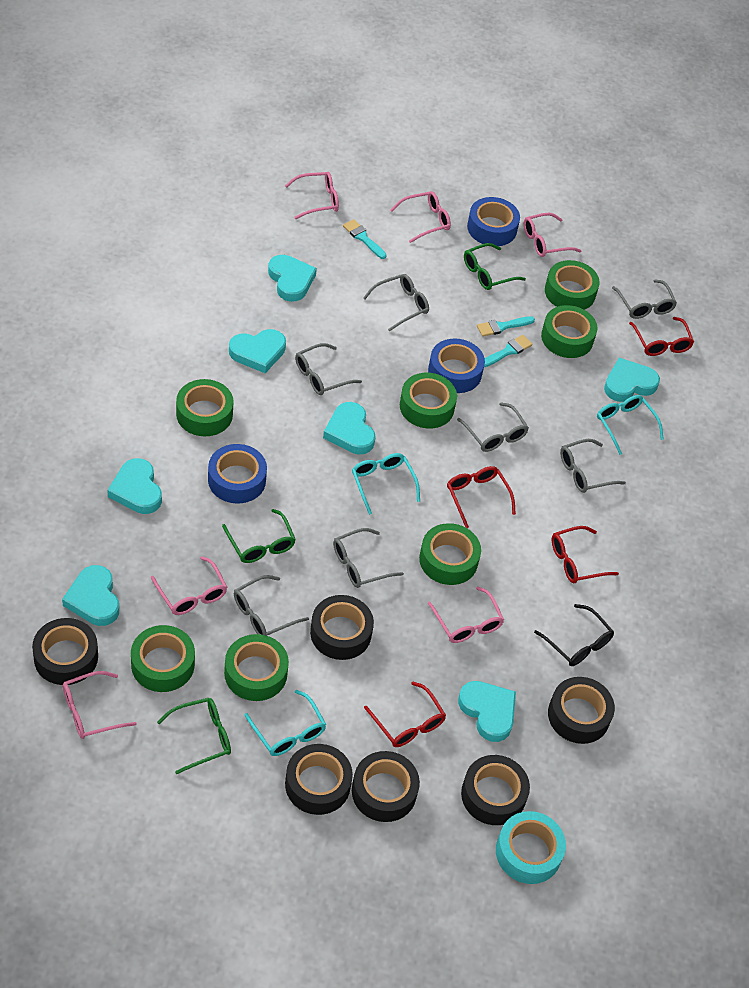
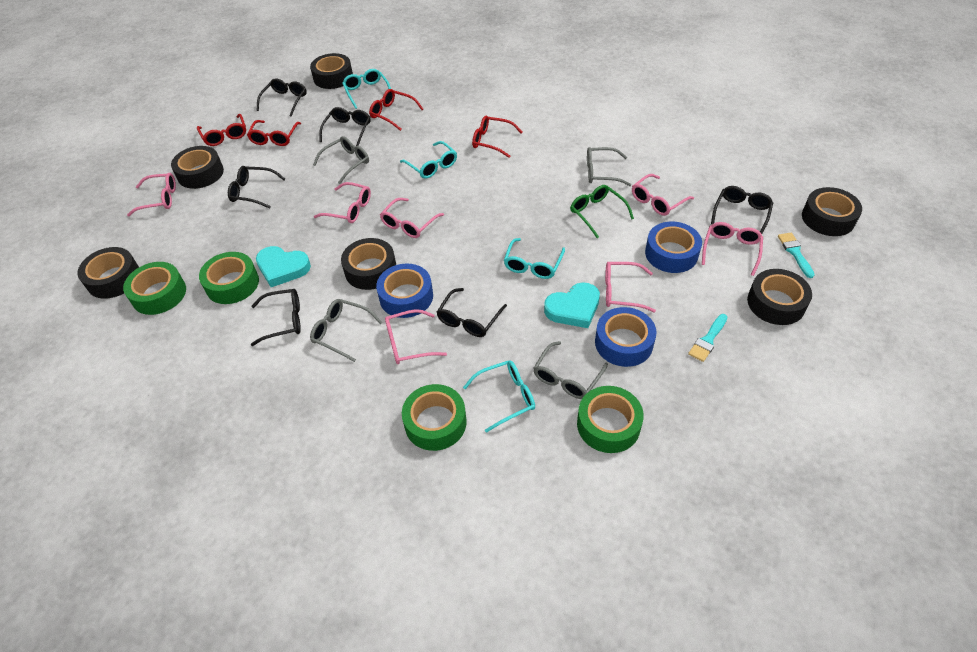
black glasses: 1 -> 6
green glasses: 3 -> 1
green tape: 7 -> 4
grey glasses: 7 -> 4
pink glasses: 6 -> 7
turquoise brush: 3 -> 2
turquoise glasses: 3 -> 4
turquoise heart: 7 -> 2
turquoise tape: 1 -> 0

